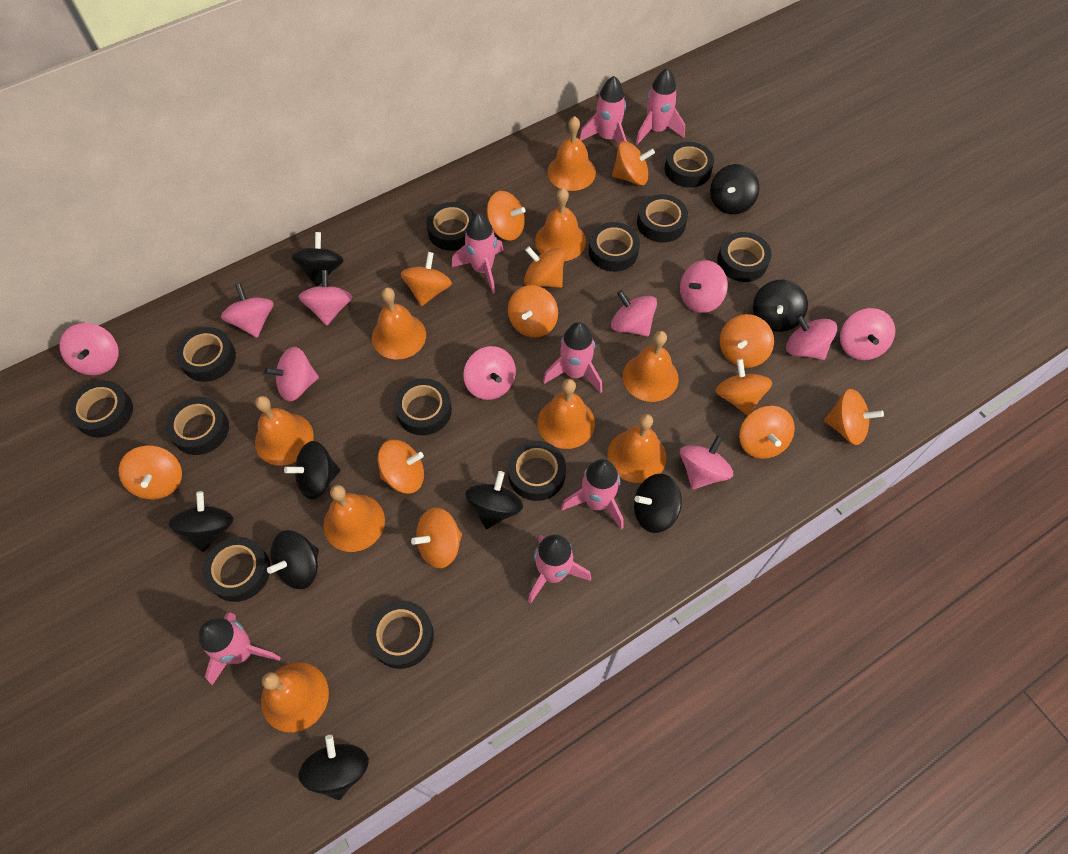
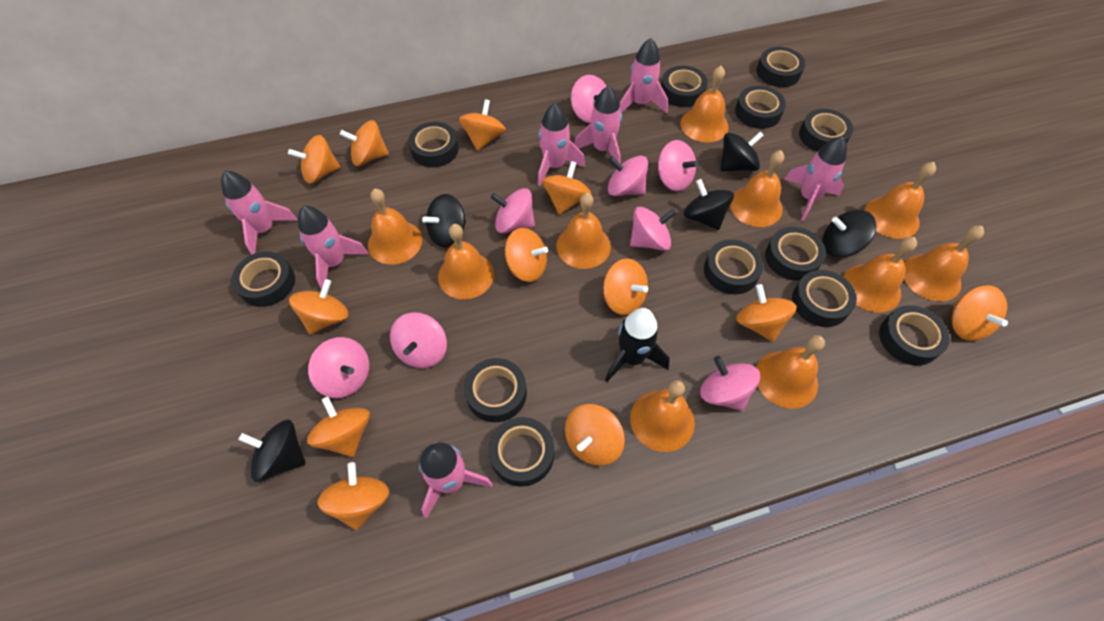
black rocket: 0 -> 1
black spinning top: 9 -> 5
orange bell: 9 -> 10
pink spinning top: 10 -> 8

